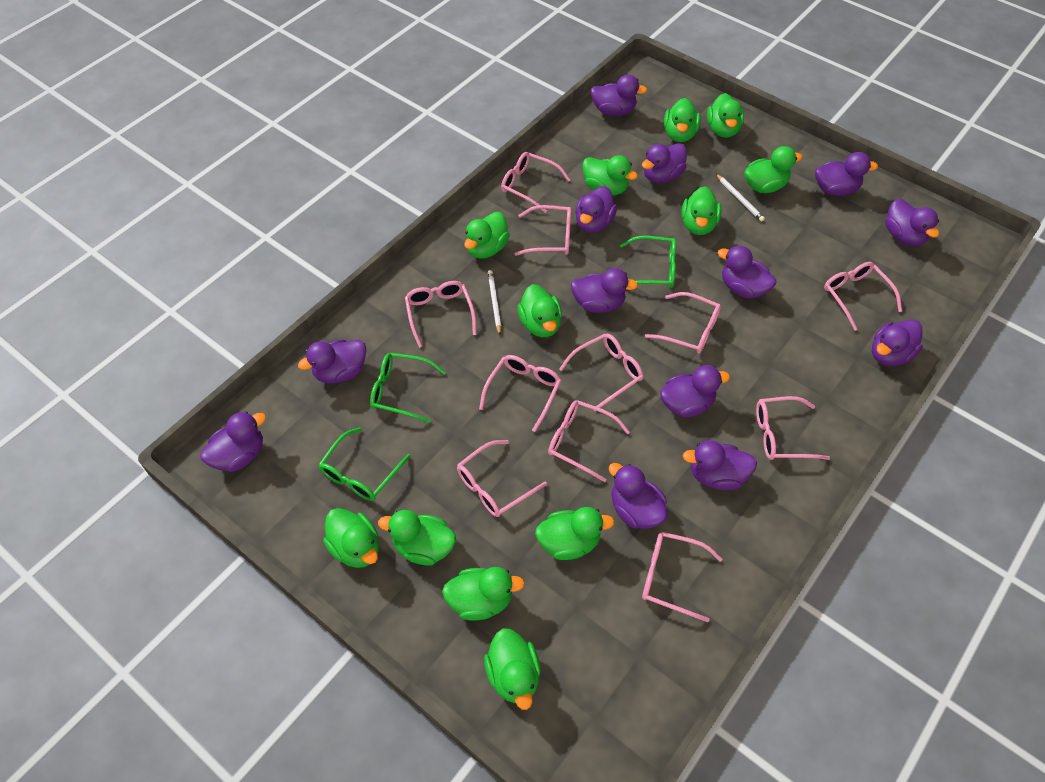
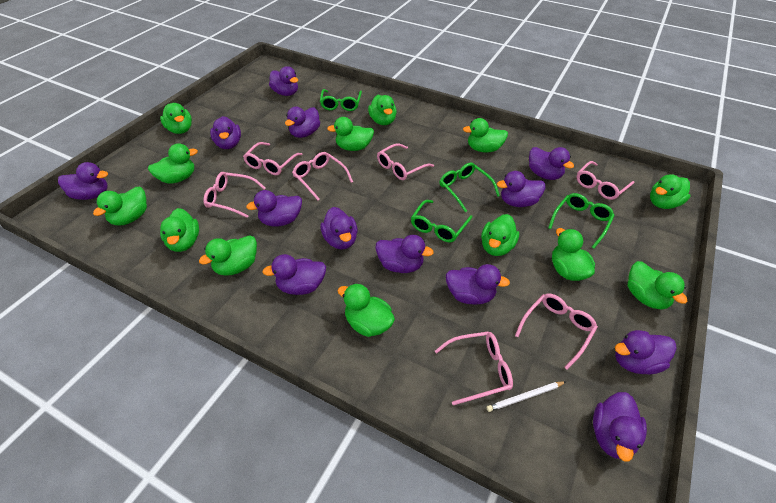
green duck: 12 -> 13
green glasses: 3 -> 4
pink glasses: 11 -> 7
white pencil: 2 -> 1

